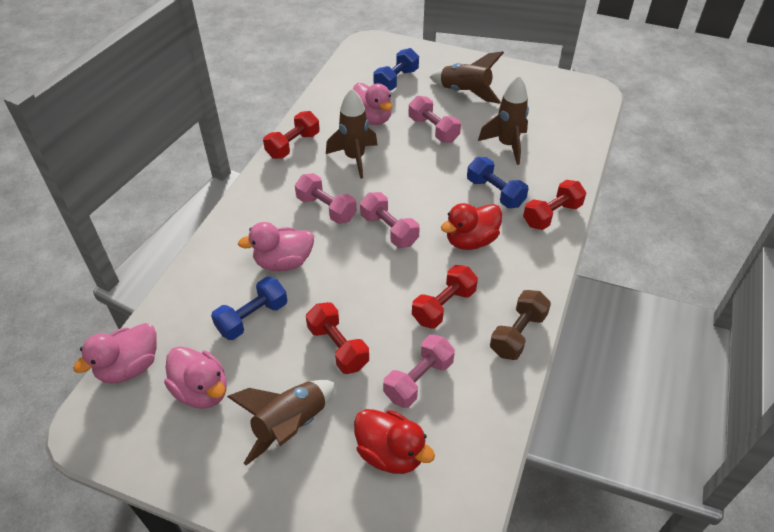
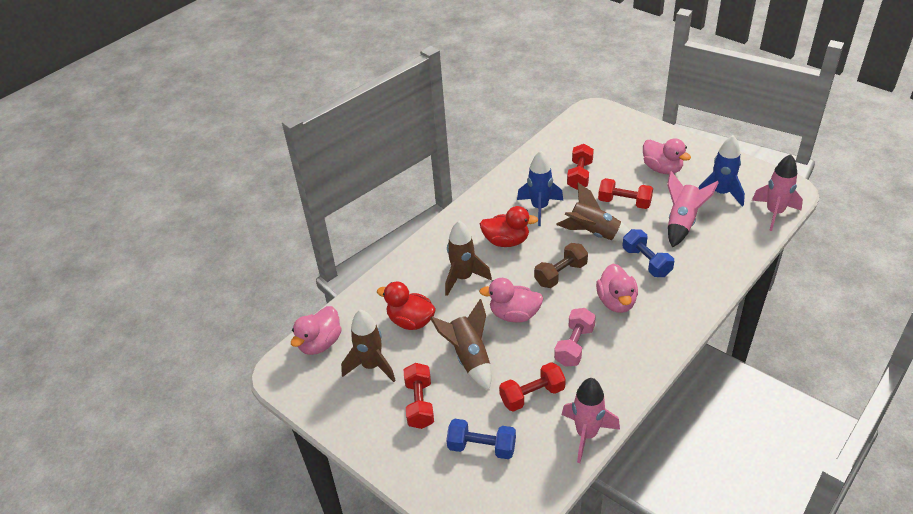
blue dumbbell: 3 -> 2
blue rocket: 0 -> 2
pink dumbbell: 4 -> 1
pink rocket: 0 -> 3

